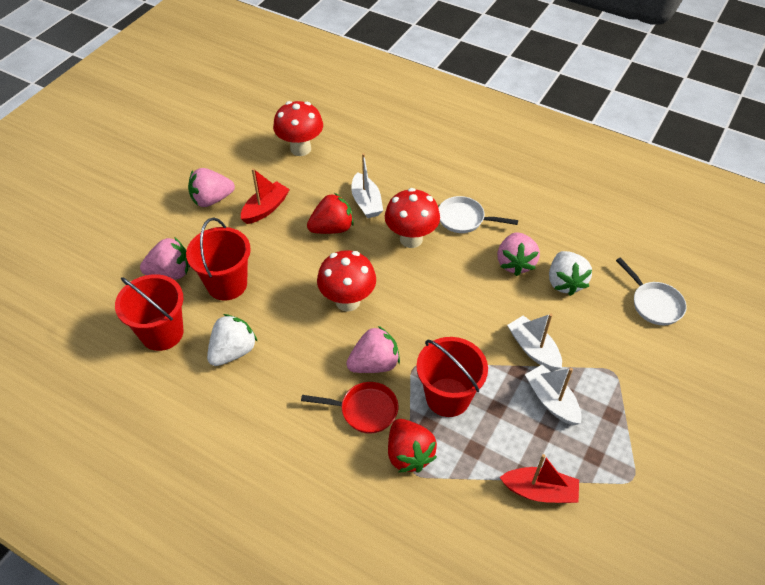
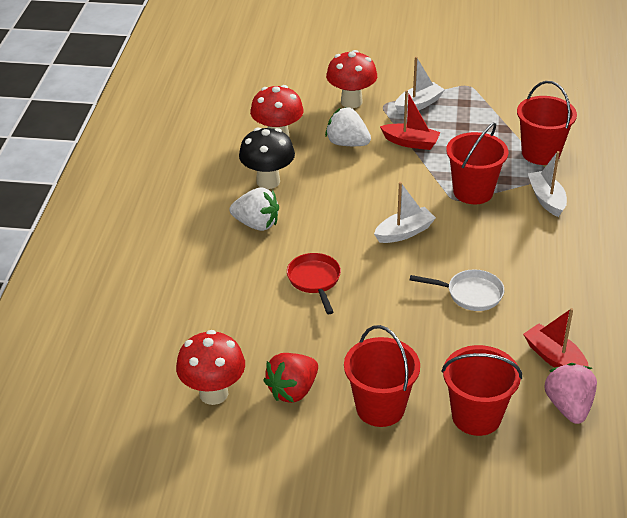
black mushroom: 0 -> 1
pink strawberry: 4 -> 1
red bucket: 3 -> 4
red strawberry: 2 -> 1
white pan: 2 -> 1

